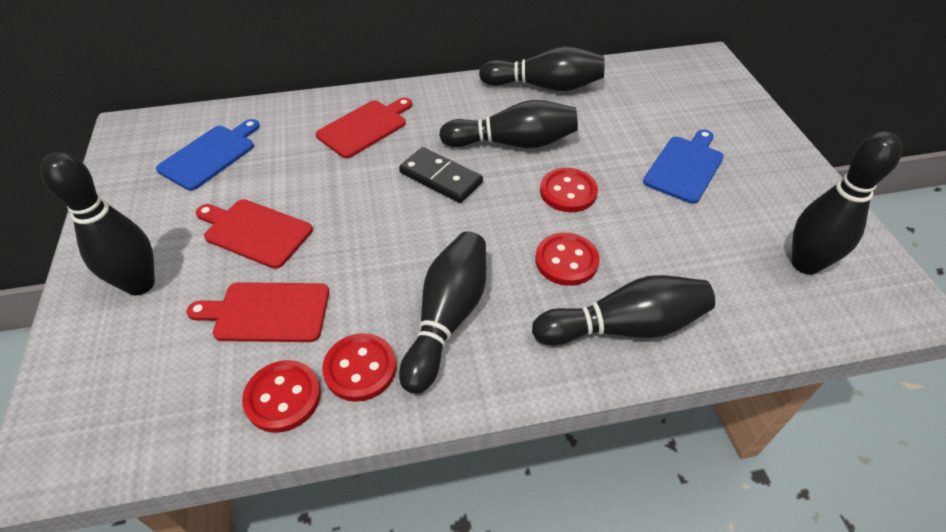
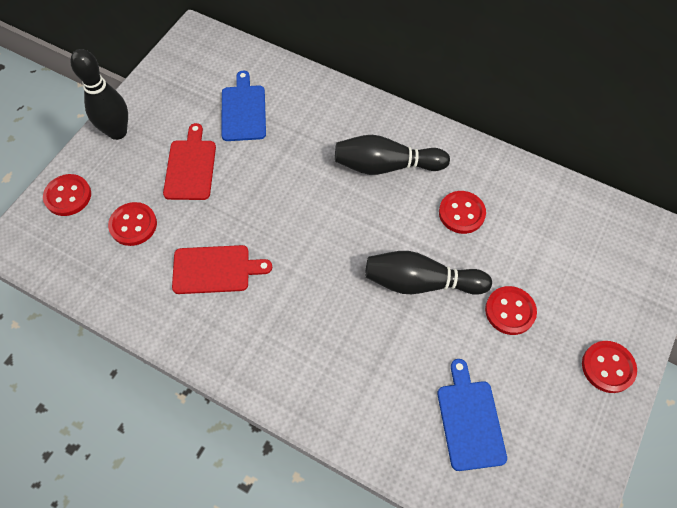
black bowling pin: 6 -> 3
black domino: 1 -> 0
red button: 4 -> 5
red cutting board: 3 -> 2

